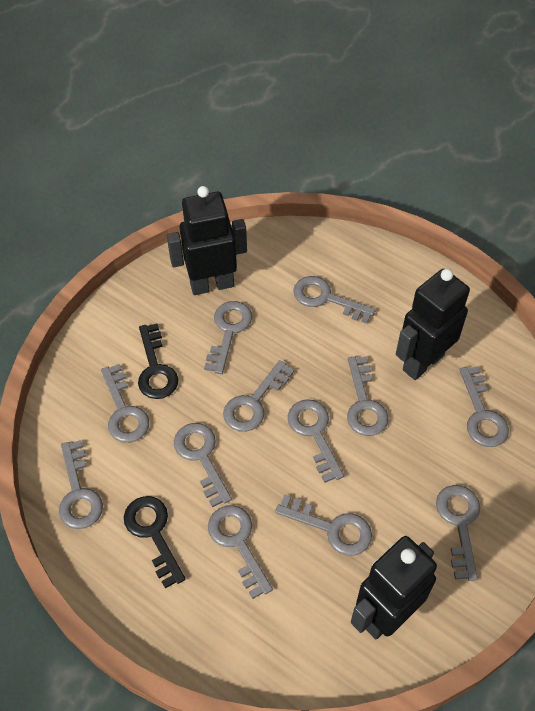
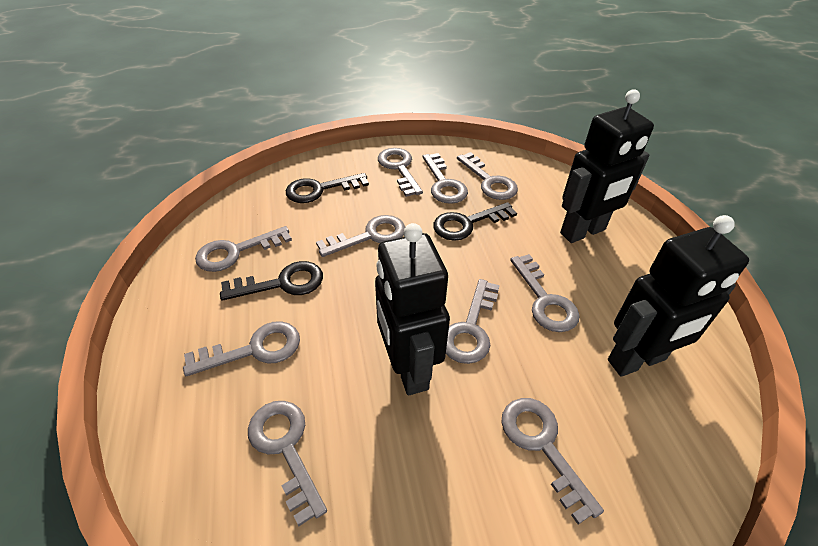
black key: 2 -> 3
grey key: 12 -> 10

